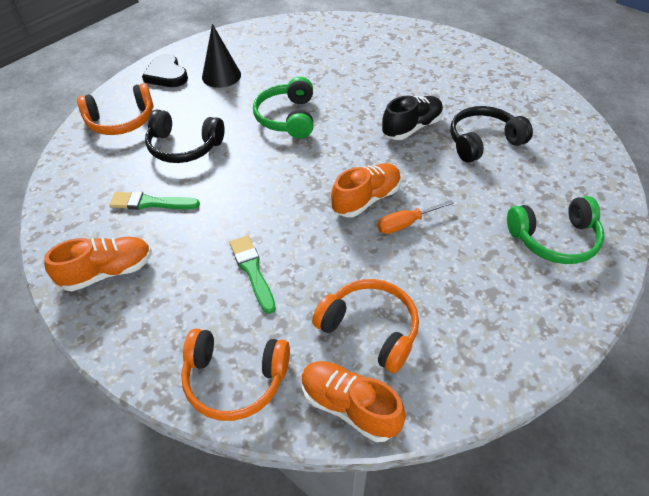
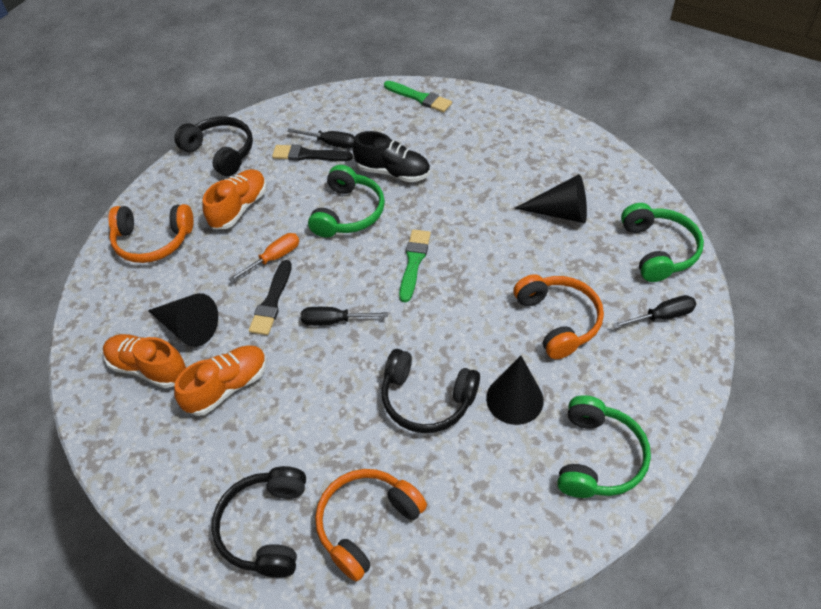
black brush: 0 -> 2
black cone: 1 -> 3
black headphones: 2 -> 3
black heart: 1 -> 0
black screwdriver: 0 -> 3
green headphones: 2 -> 3

